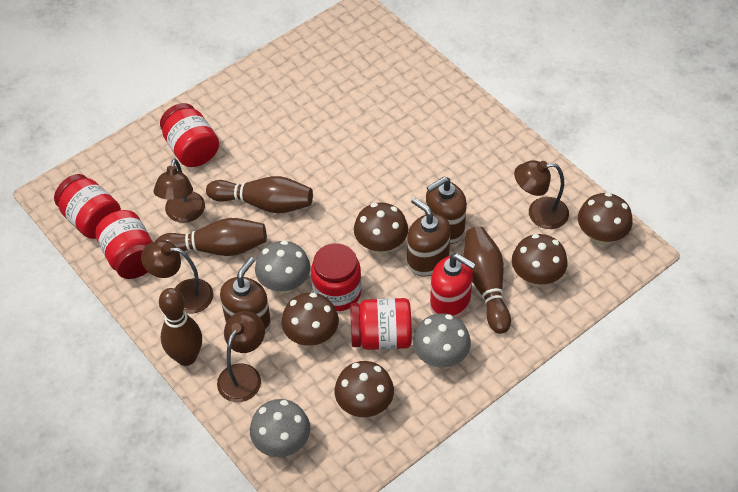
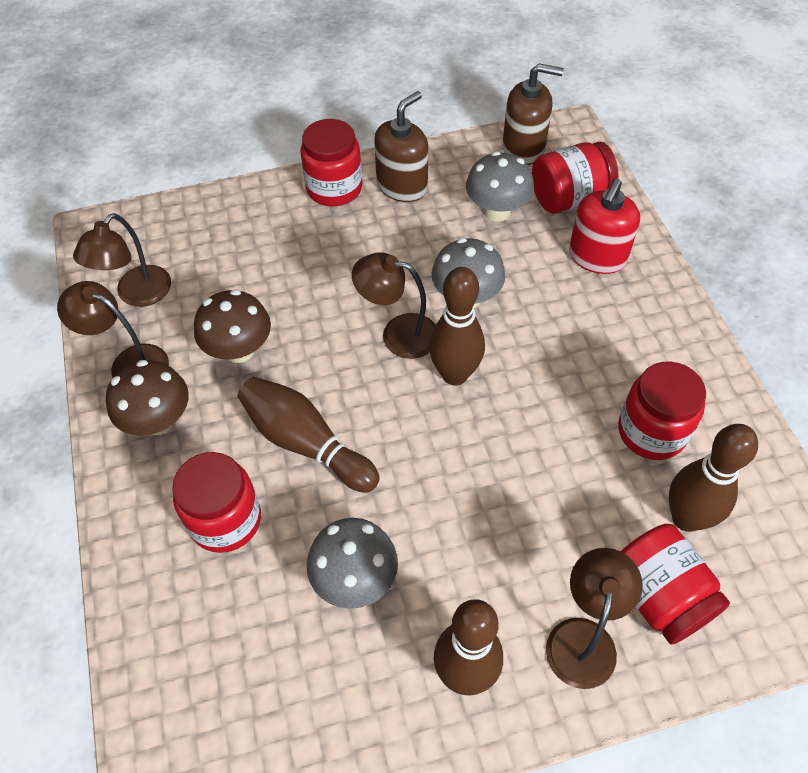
brown mushroom: 5 -> 2
brown soap dispenser: 3 -> 2

